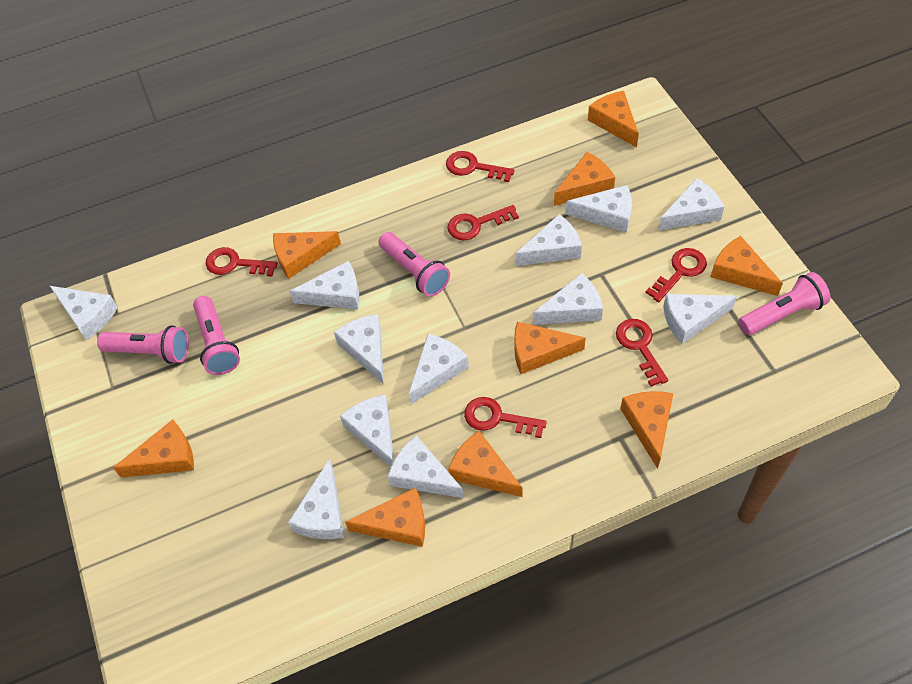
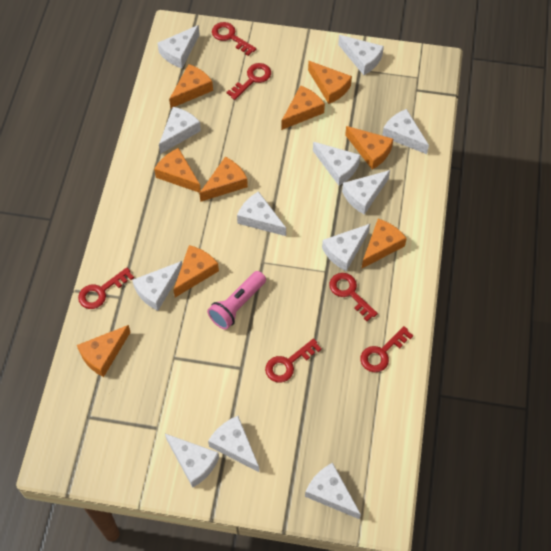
pink flashlight: 4 -> 1

